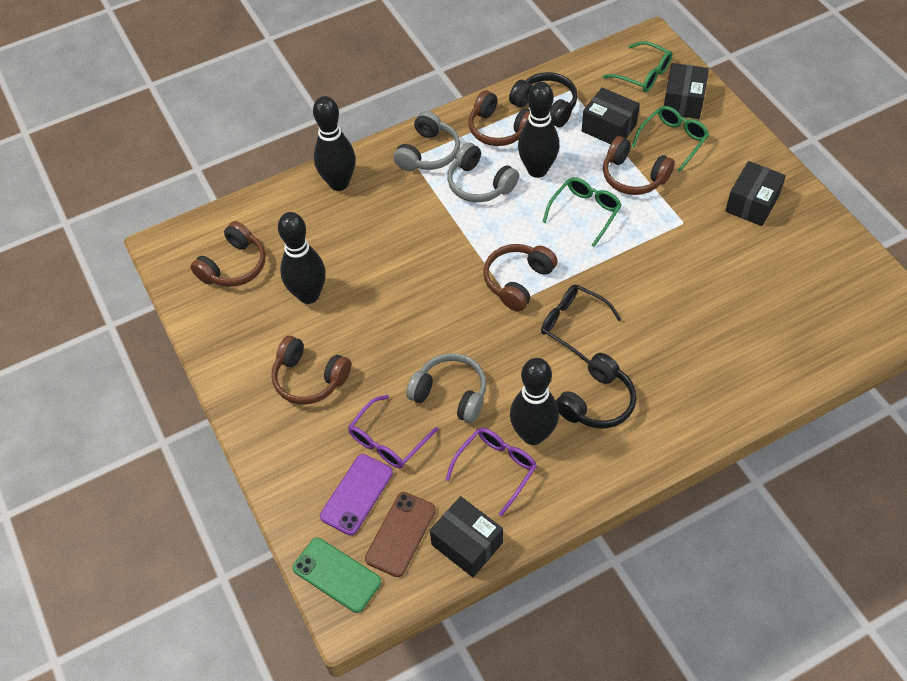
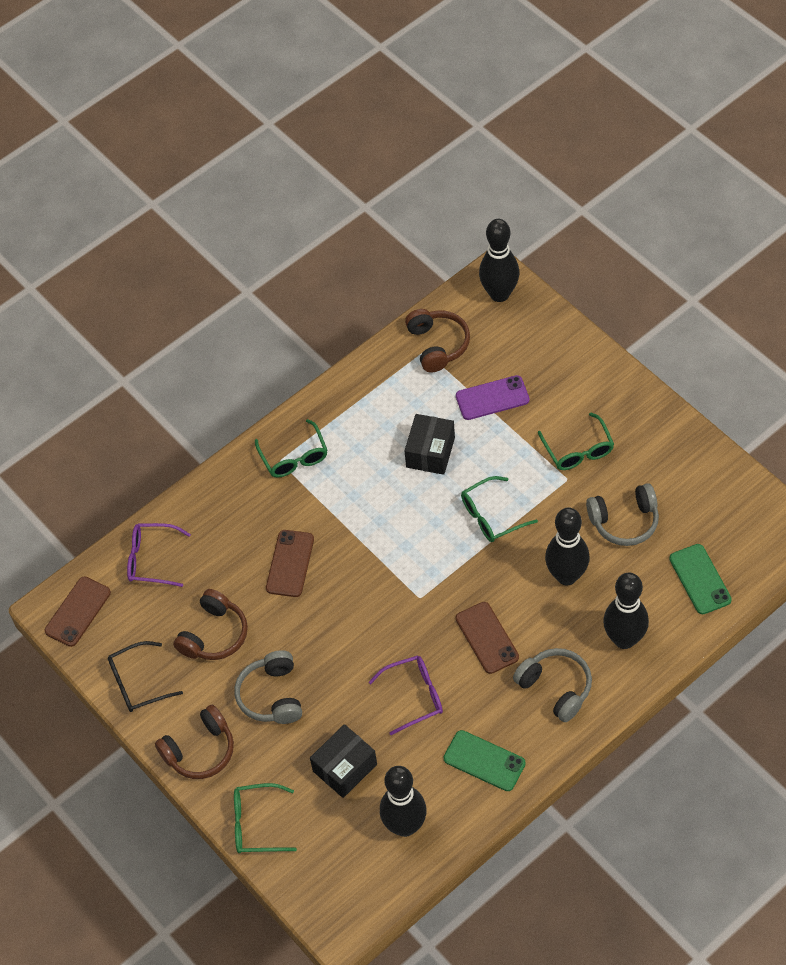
black box: 4 -> 2
black headphones: 2 -> 0
brown headphones: 5 -> 3
brown phone: 1 -> 3
green glasses: 3 -> 4
green phone: 1 -> 2

